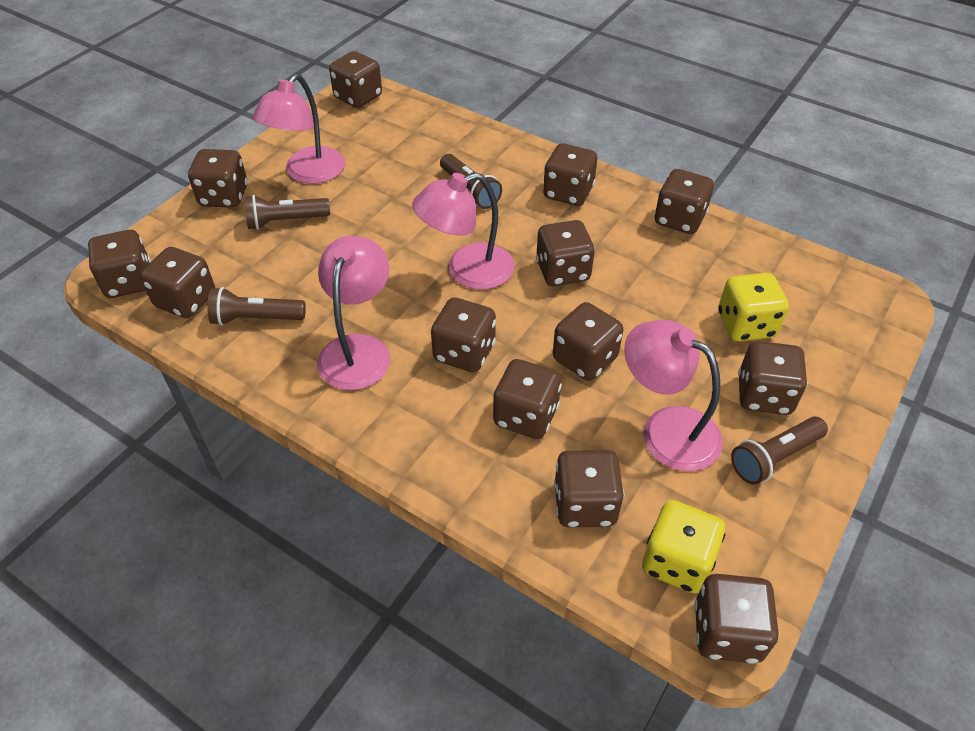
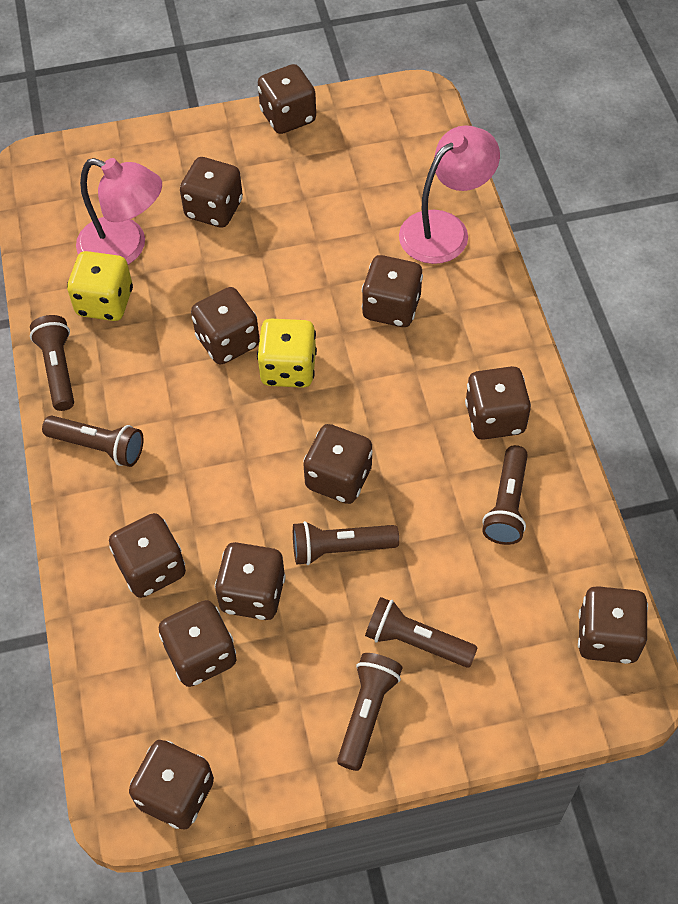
brown dice: 13 -> 11
brown flashlight: 4 -> 6
pink lamp: 4 -> 2

